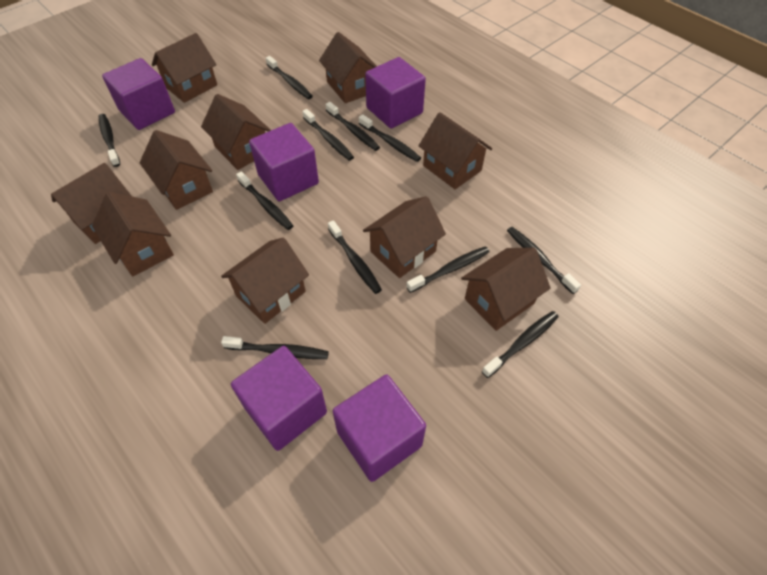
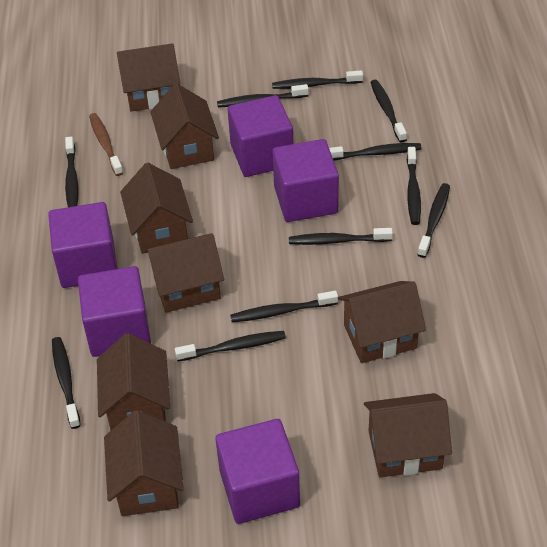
brown house: 10 -> 8
brown toothbrush: 0 -> 1

